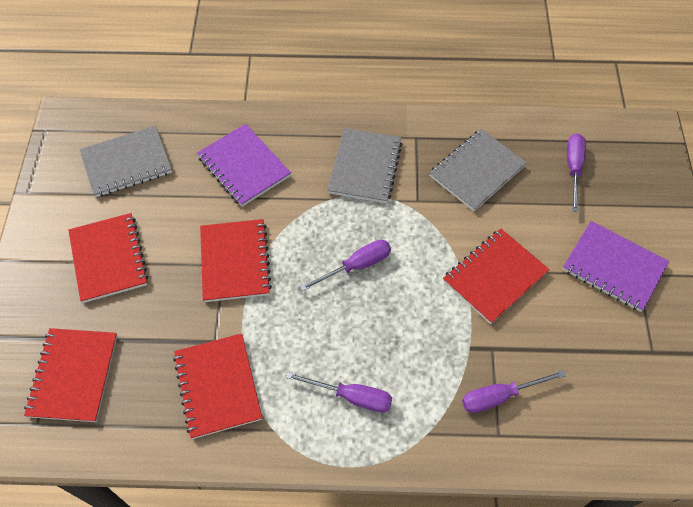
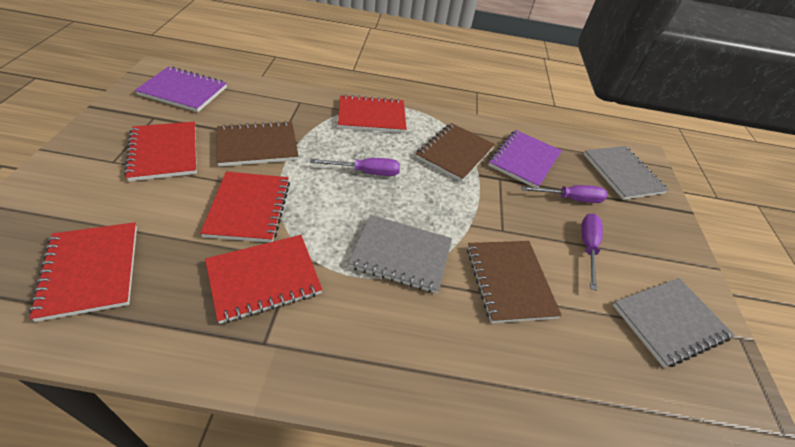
brown notebook: 0 -> 3
purple screwdriver: 4 -> 3

